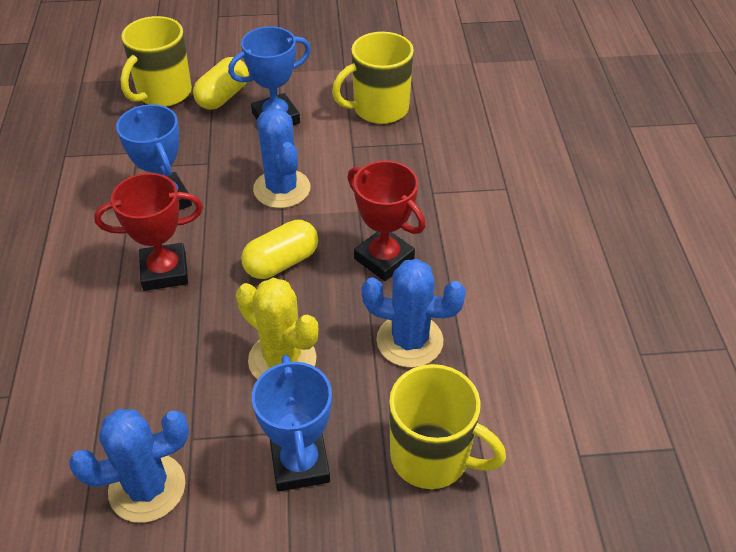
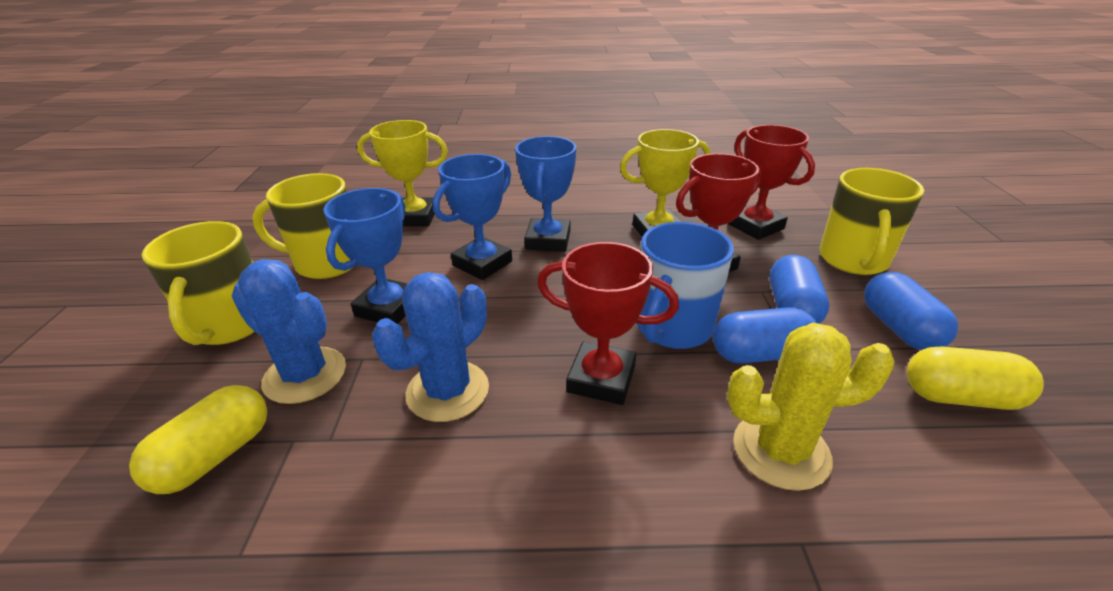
blue cactus: 3 -> 2
blue capsule: 0 -> 3
blue mug: 0 -> 1
red trophy: 2 -> 3
yellow trophy: 0 -> 2

